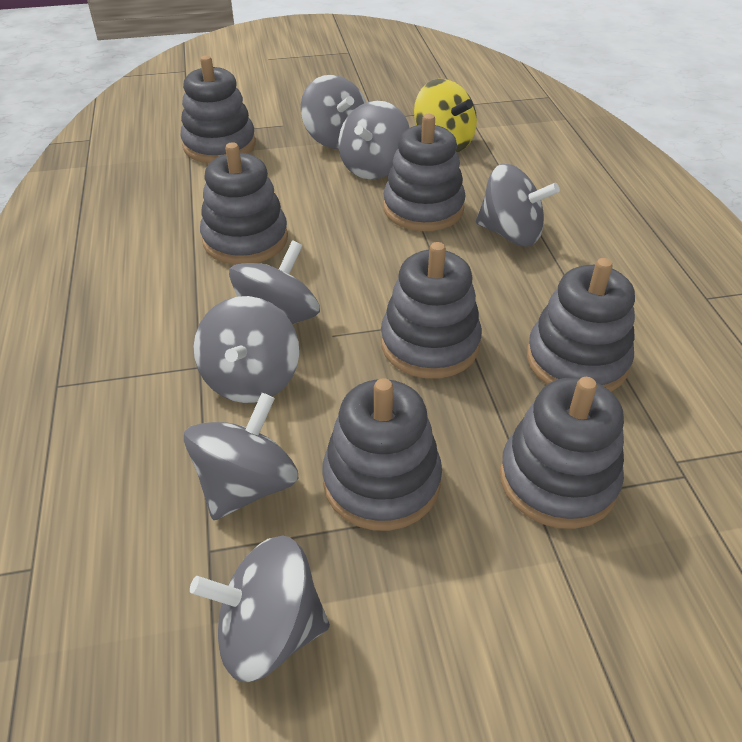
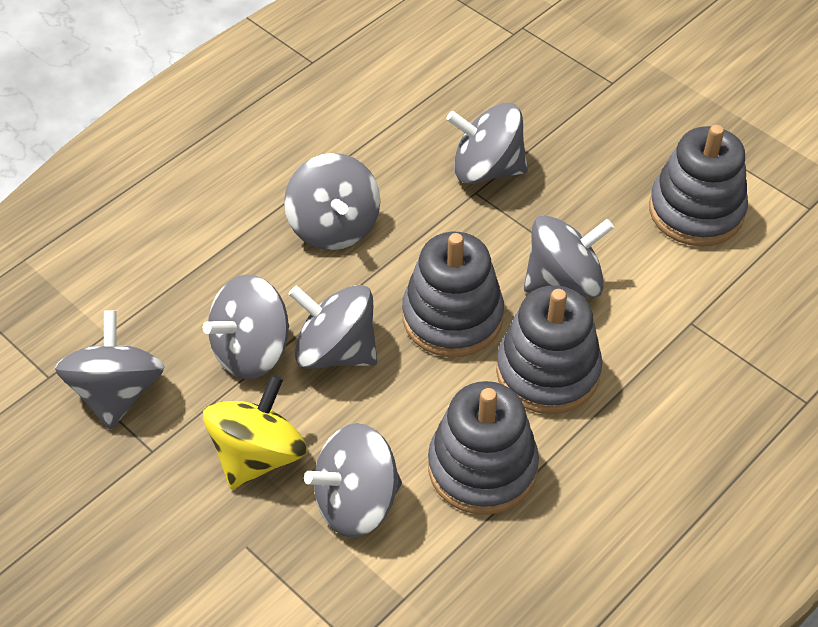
grey stacking toy: 7 -> 4

